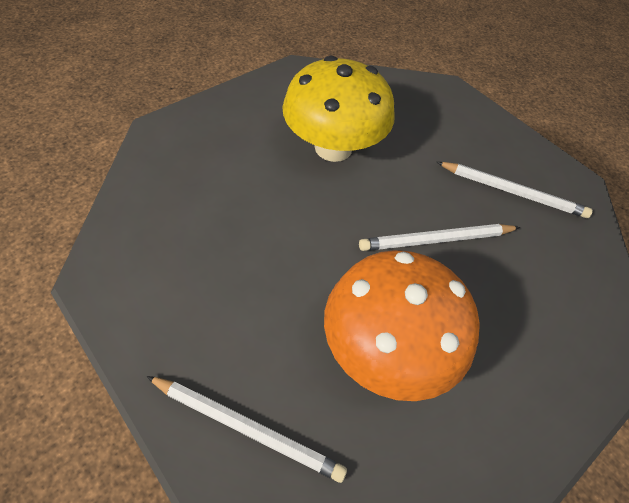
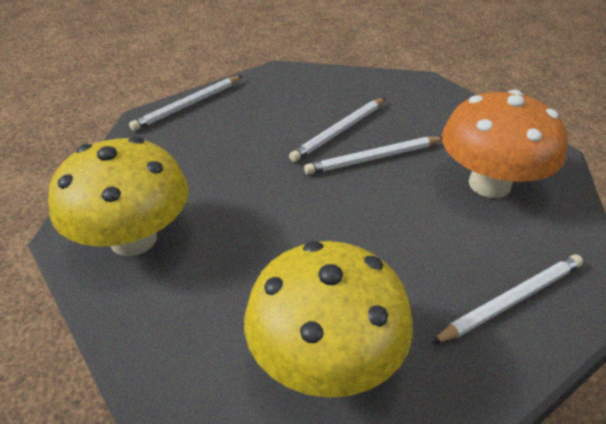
white pencil: 3 -> 4
yellow mushroom: 1 -> 2

